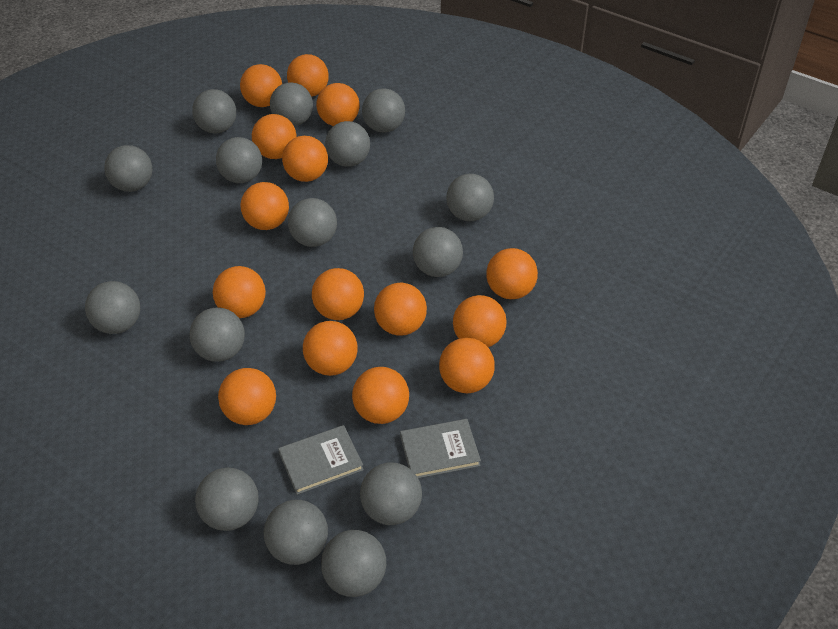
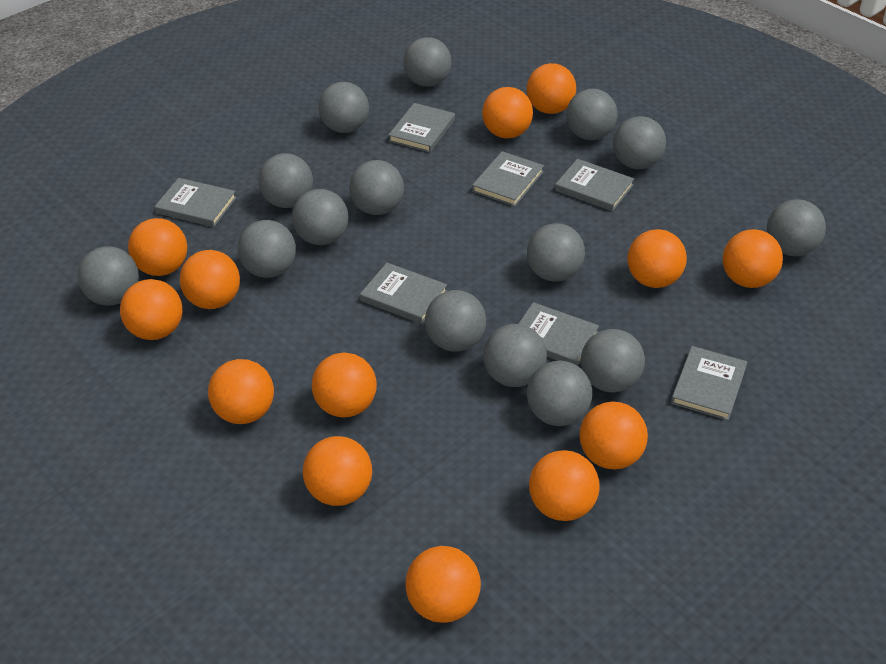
grey book: 2 -> 7
orange ball: 15 -> 13

